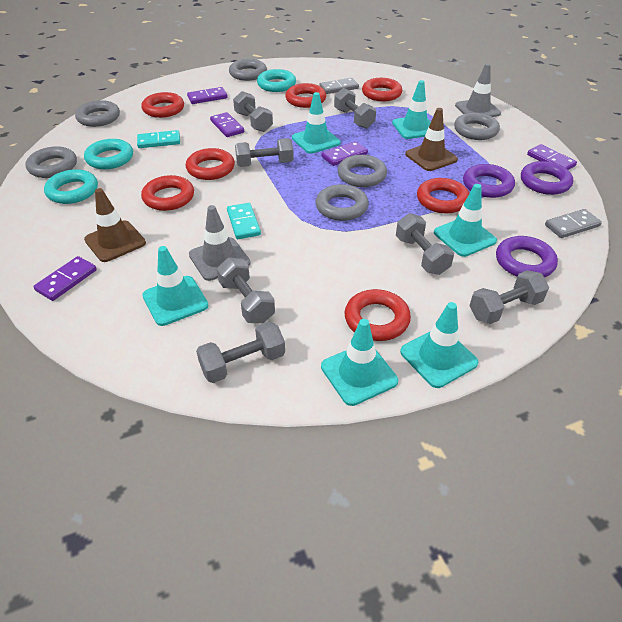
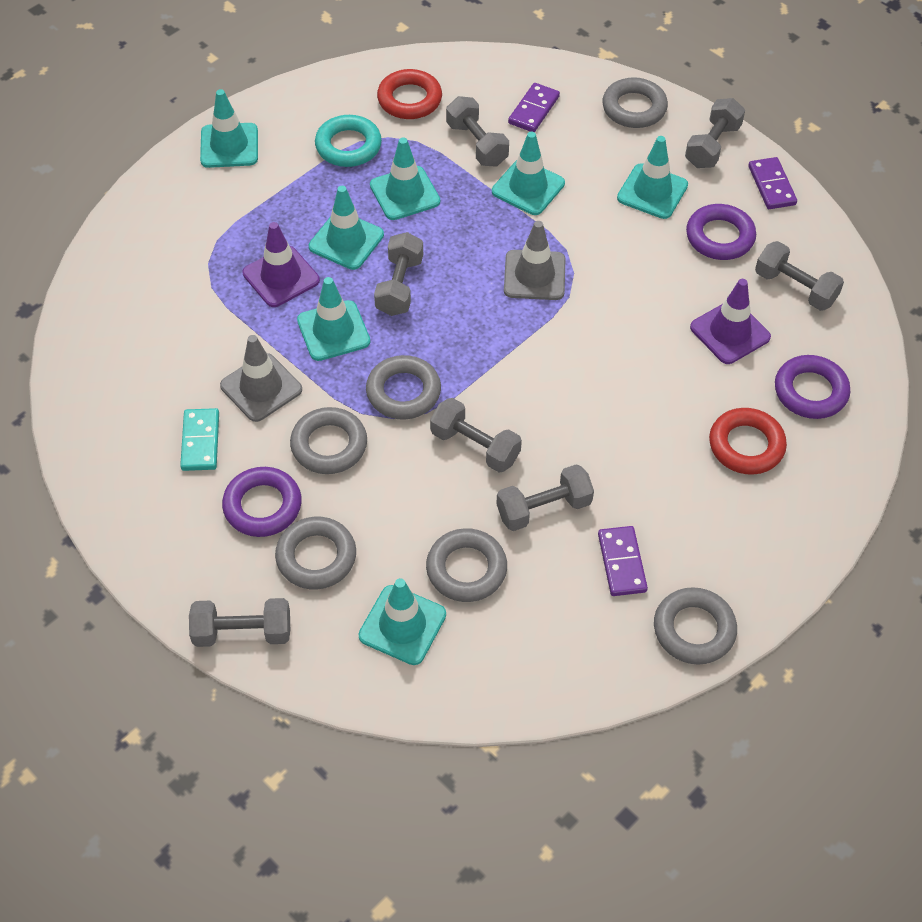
brown traffic cone: 2 -> 0
grey domino: 2 -> 0
purple domino: 5 -> 3
purple traffic cone: 0 -> 2
red ring: 7 -> 2
turquoise domino: 2 -> 1
turquoise ring: 3 -> 1
turquoise traffic cone: 6 -> 7

